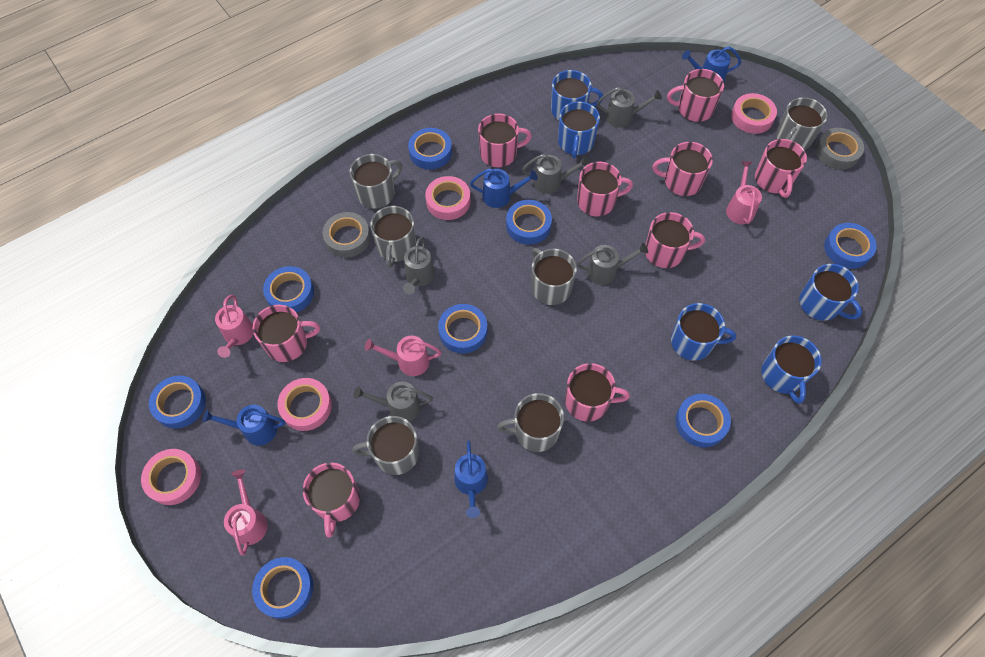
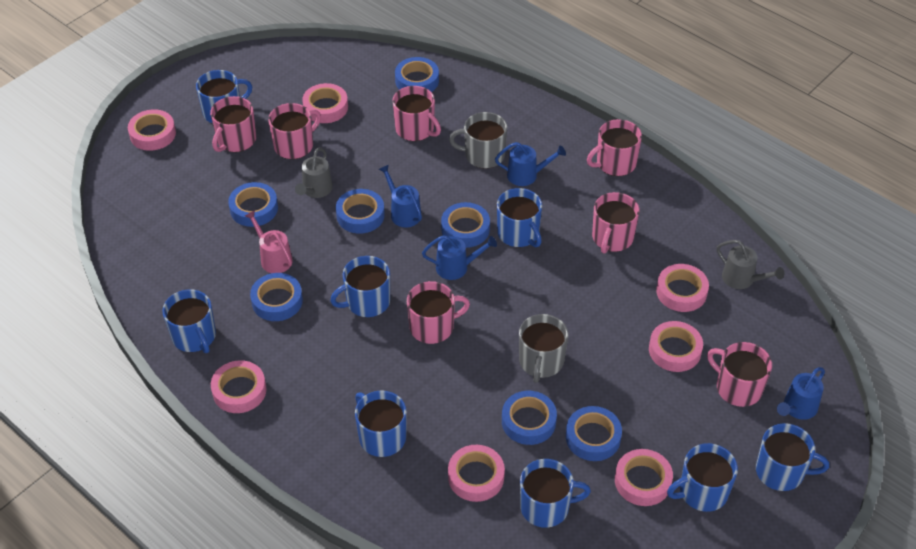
blue mug: 5 -> 8
blue tape: 8 -> 7
grey mug: 6 -> 2
grey tape: 2 -> 0
grey watering can: 5 -> 2
pink mug: 9 -> 7
pink tape: 4 -> 7
pink watering can: 4 -> 1

